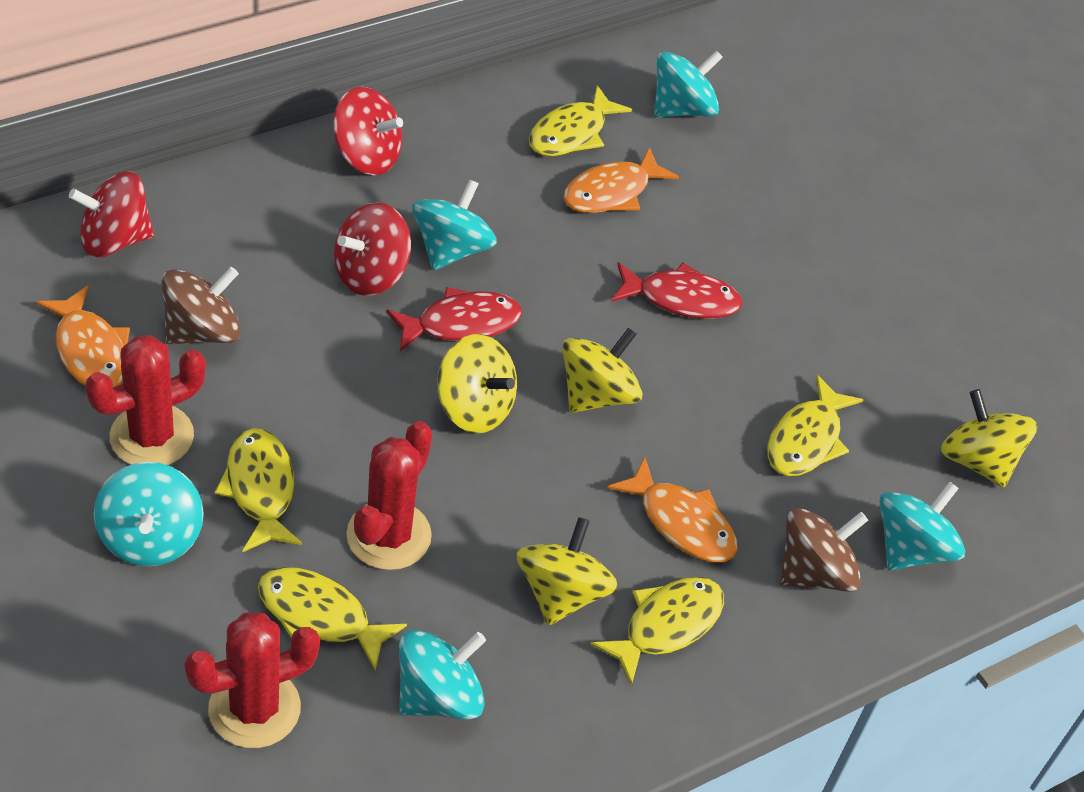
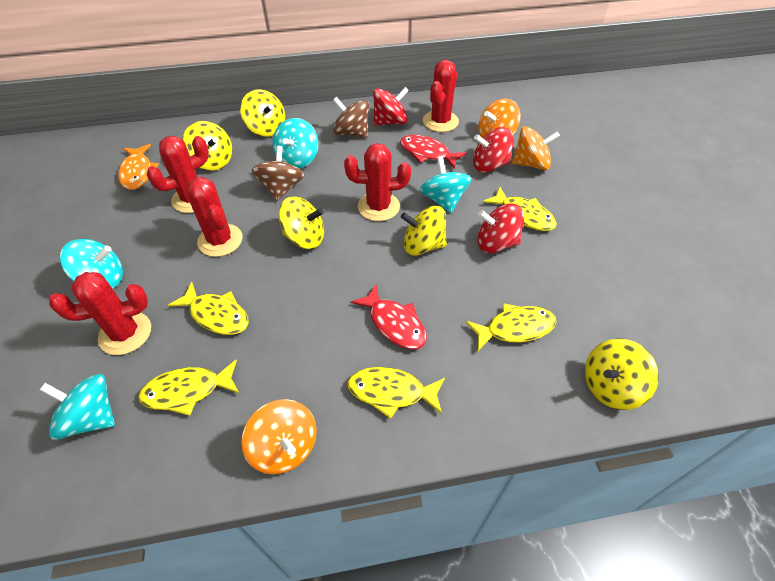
orange fish: 3 -> 1
orange spinning top: 0 -> 3
red cactus: 3 -> 5
turquoise spinning top: 5 -> 4
yellow spinning top: 4 -> 5

